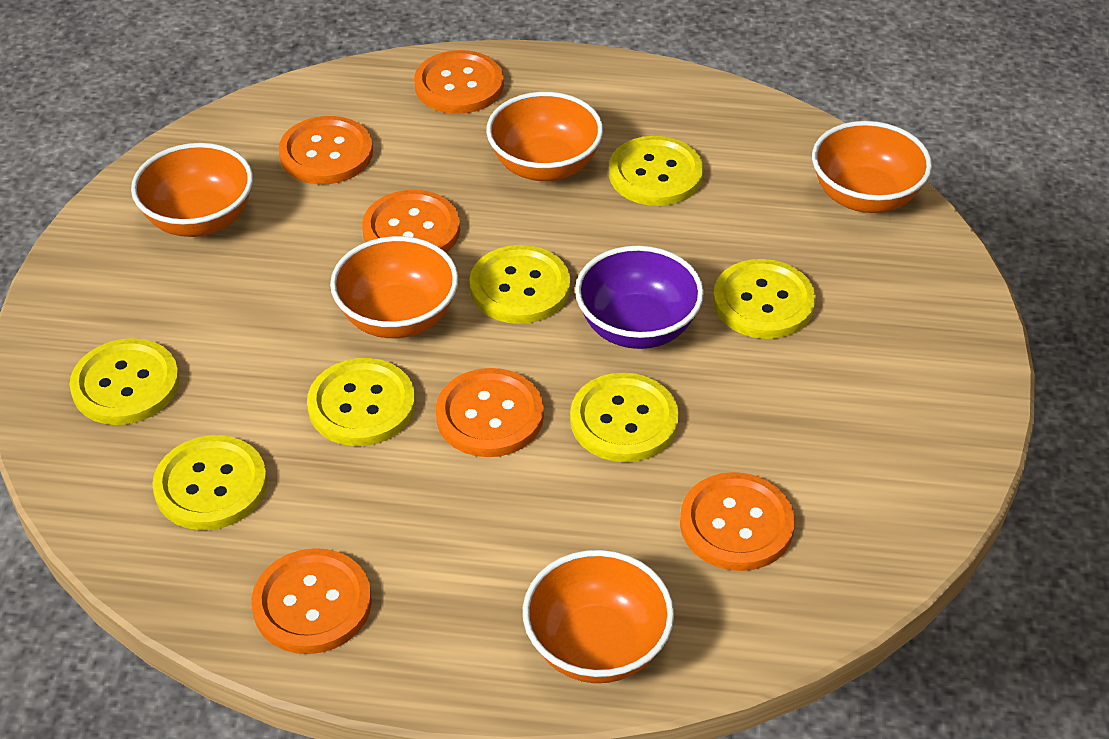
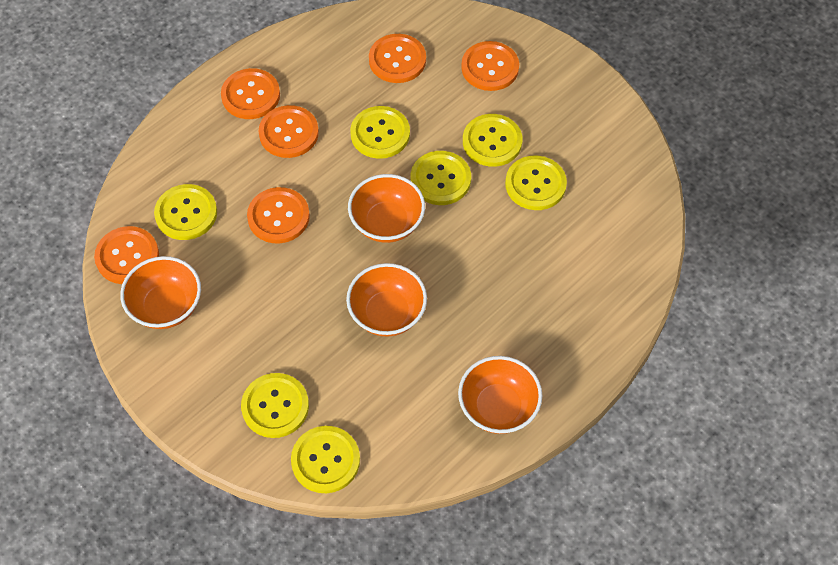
orange bowl: 5 -> 4
purple bowl: 1 -> 0

